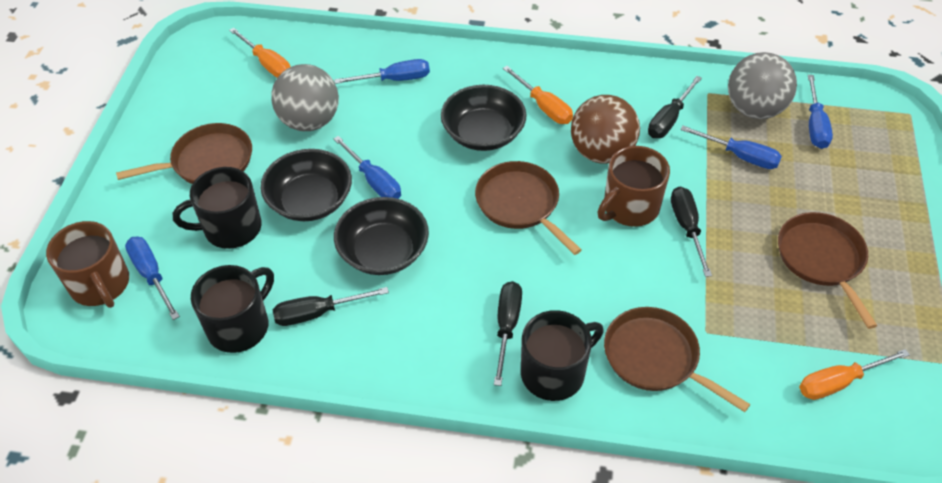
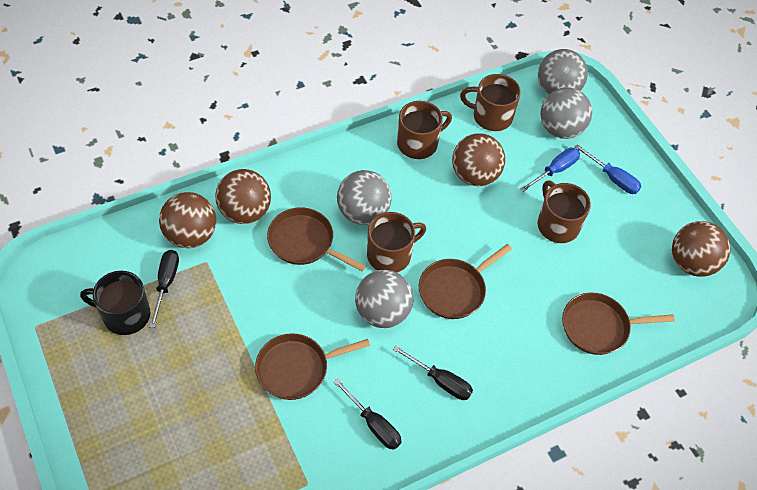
black bowl: 3 -> 0
black mug: 3 -> 1
black screwdriver: 4 -> 3
blue screwdriver: 5 -> 2
brown ball: 1 -> 4
brown mug: 2 -> 4
grey ball: 2 -> 4
orange screwdriver: 3 -> 0

